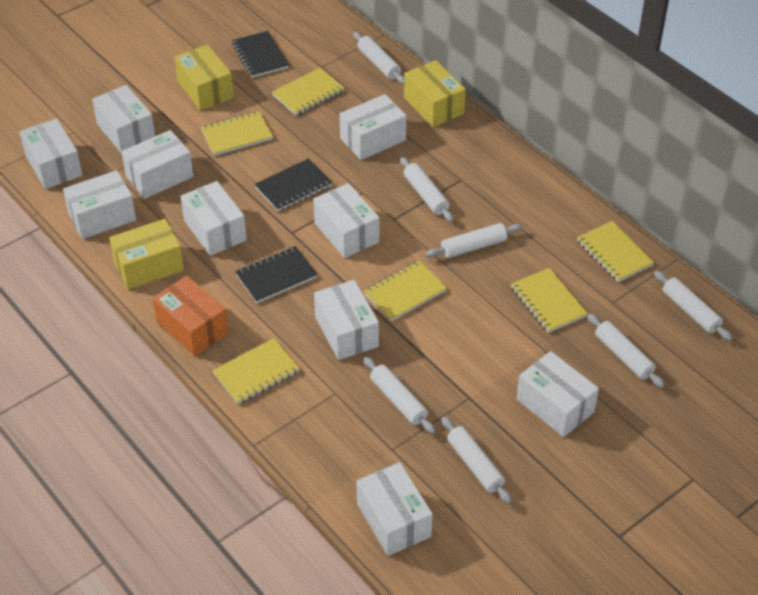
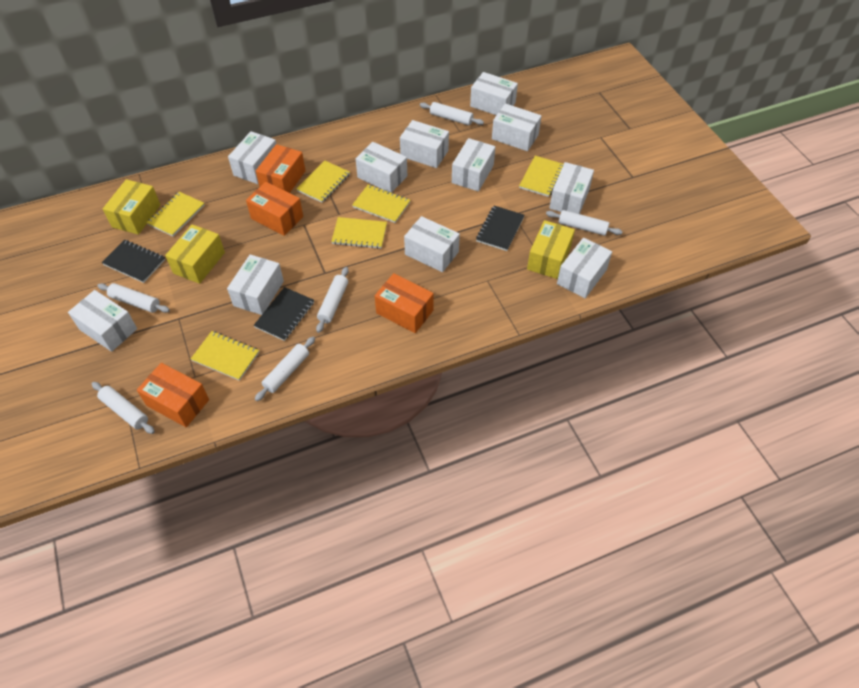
orange box: 1 -> 4
white box: 10 -> 11
white rolling pin: 7 -> 6

